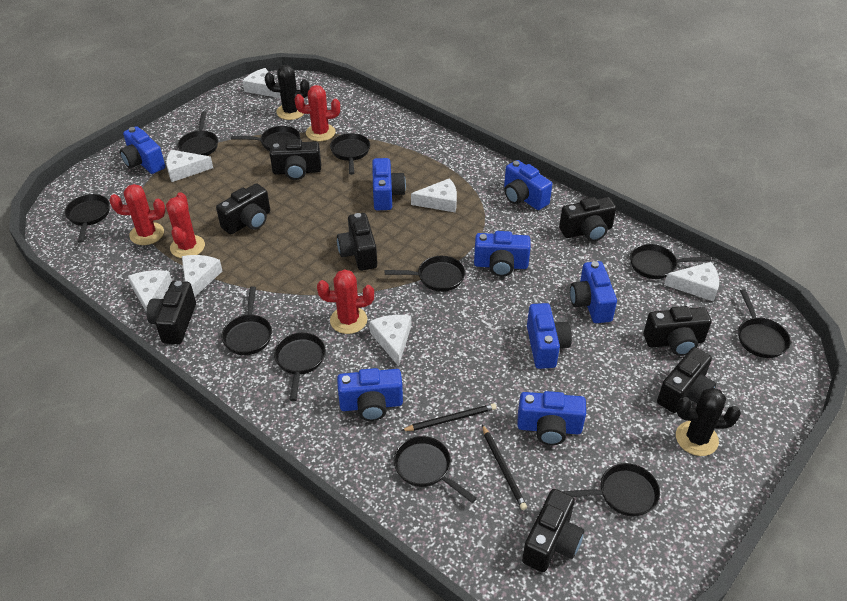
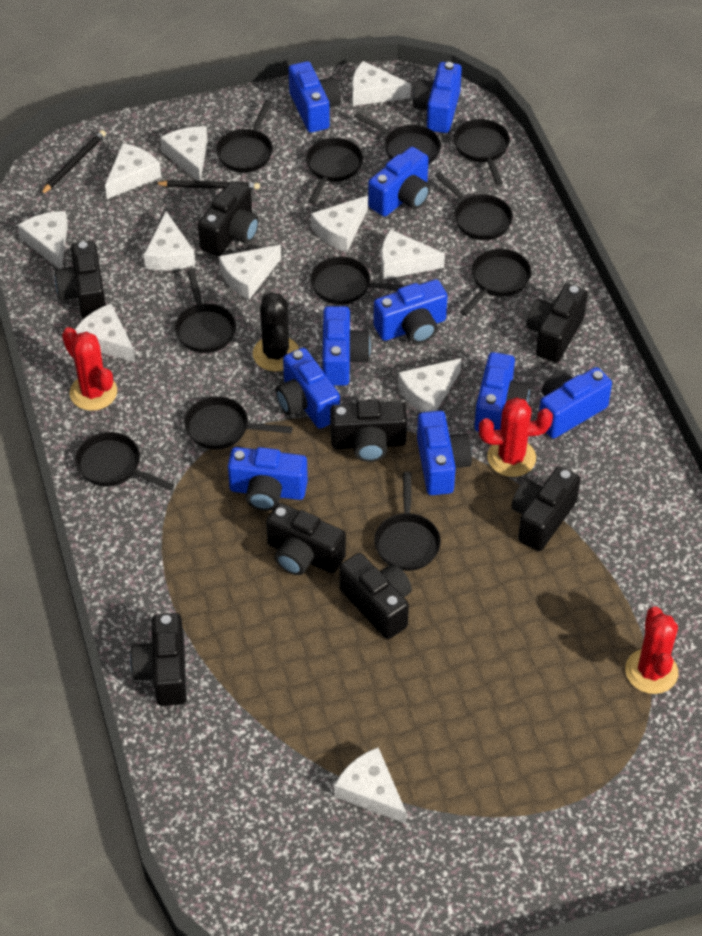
black cactus: 2 -> 1
blue camera: 8 -> 10
red cactus: 4 -> 3
white cheese: 7 -> 11

